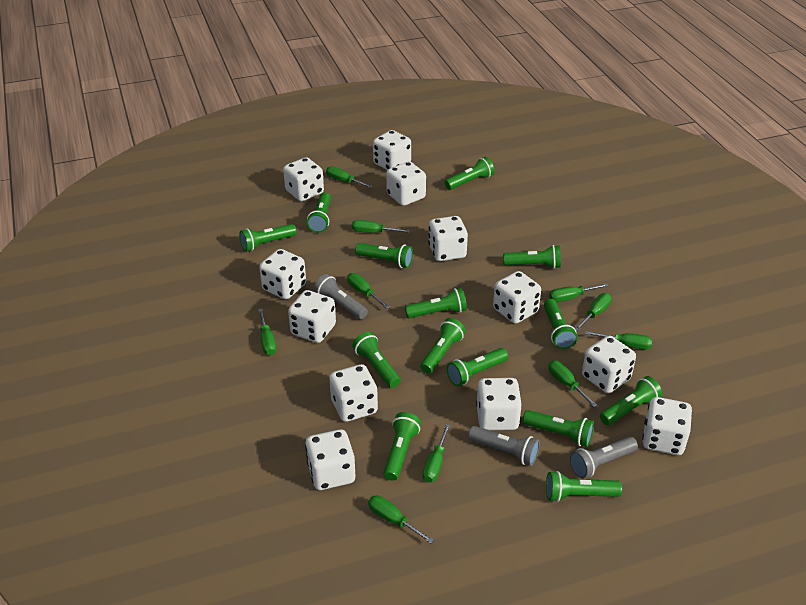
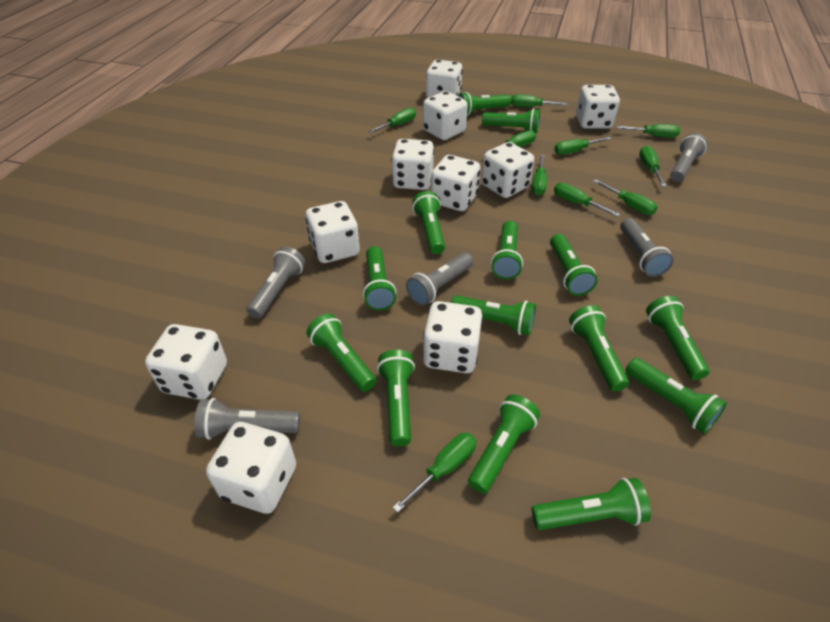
grey flashlight: 3 -> 5
white dice: 12 -> 10

